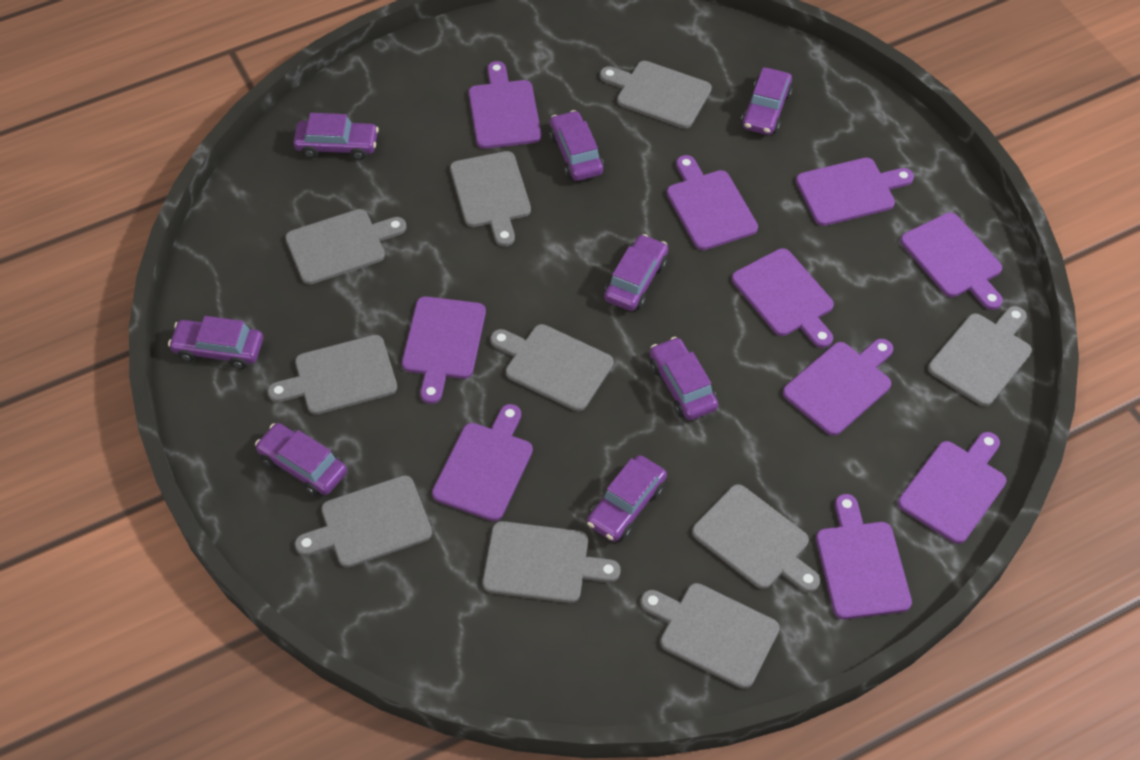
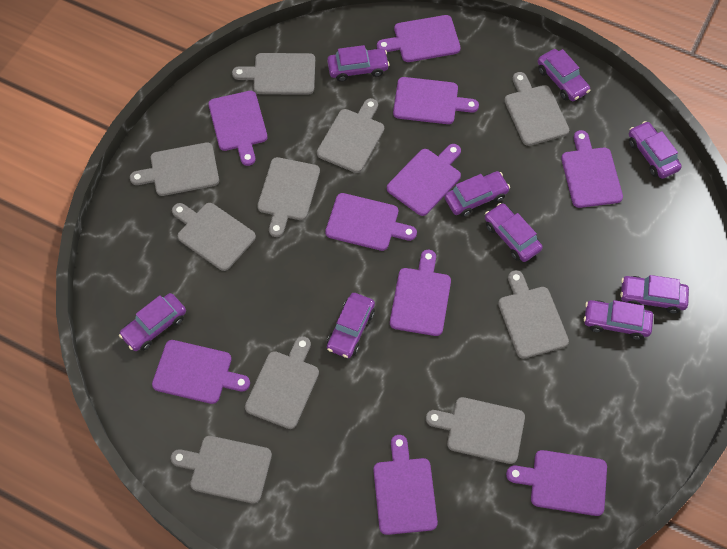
purple car: 8 -> 9

